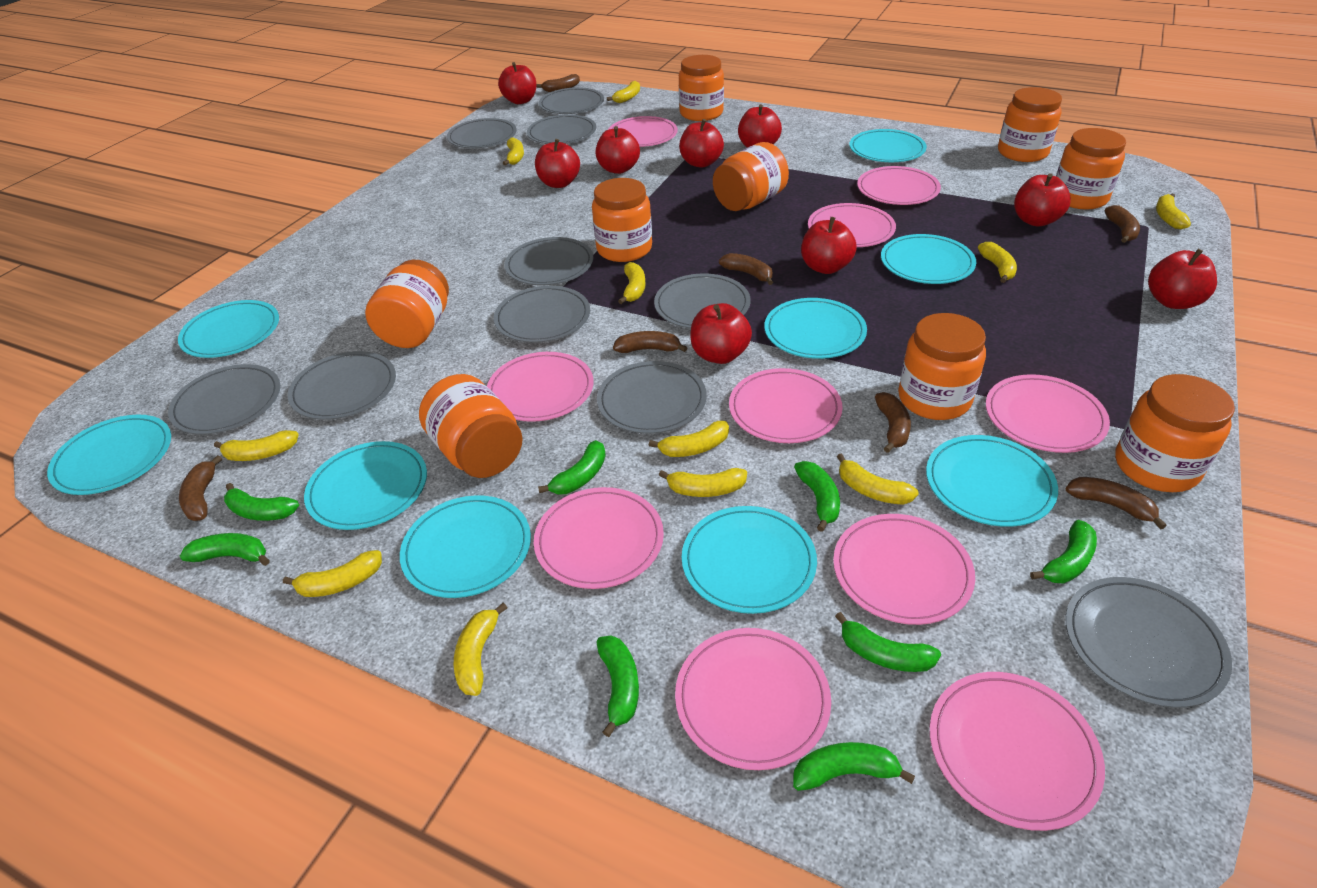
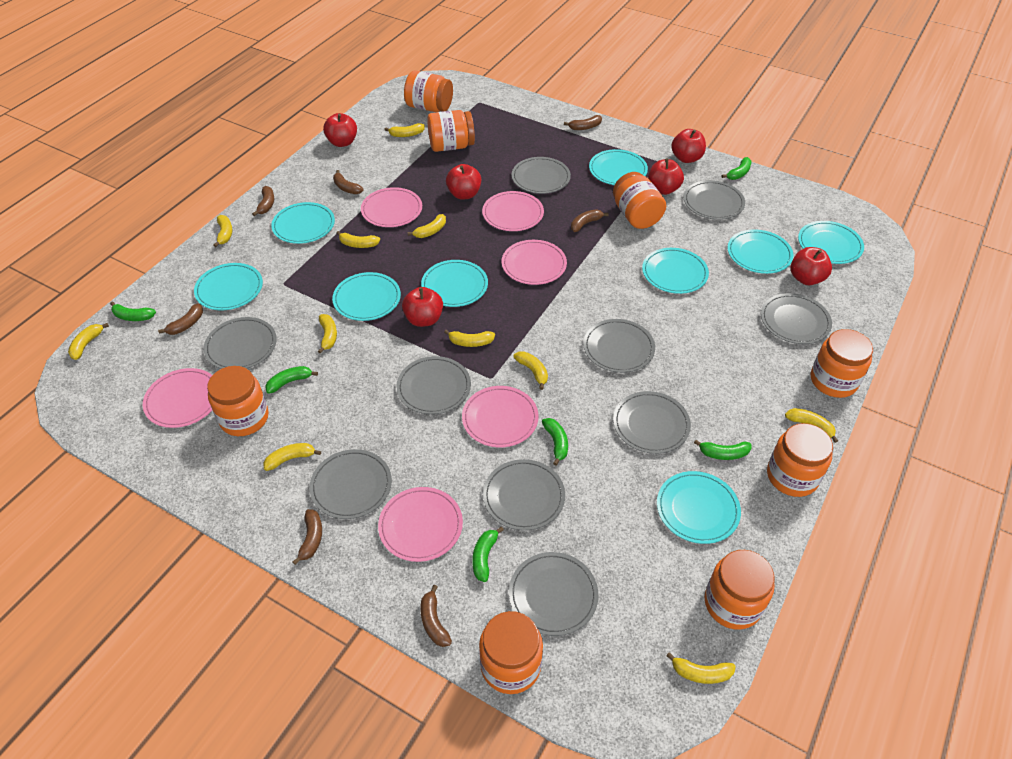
green banana: 8 -> 6
orange jar: 9 -> 8
pink plate: 10 -> 6
red apple: 9 -> 6

